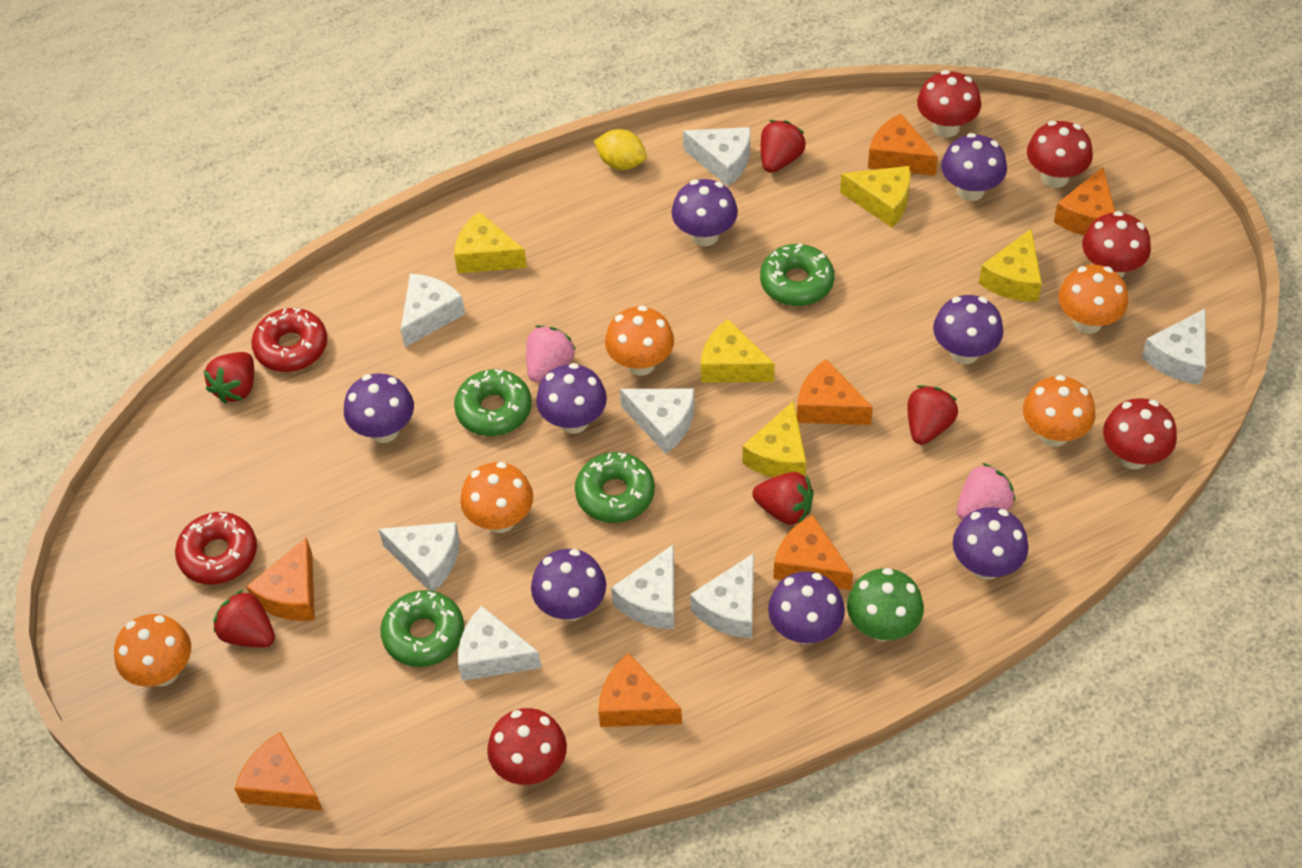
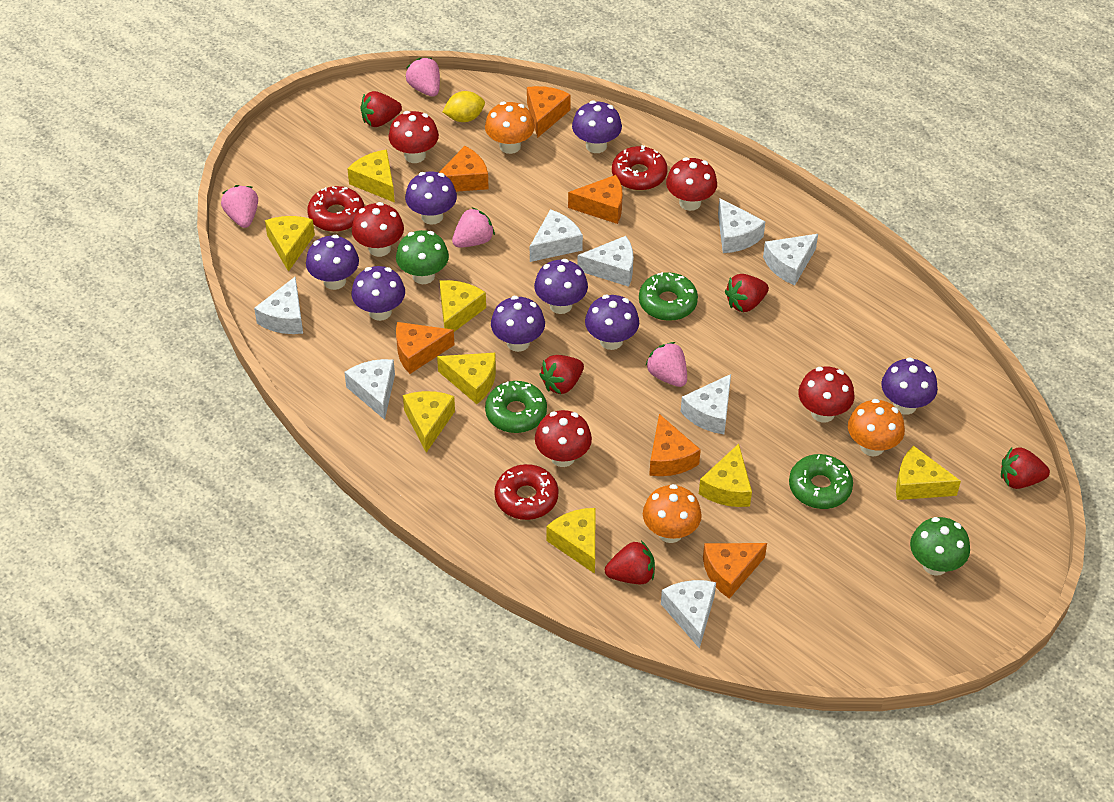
green donut: 4 -> 3
green mushroom: 1 -> 2
orange cheese: 7 -> 6
orange mushroom: 5 -> 3
pink strawberry: 2 -> 4
red donut: 2 -> 3
yellow cheese: 5 -> 8

